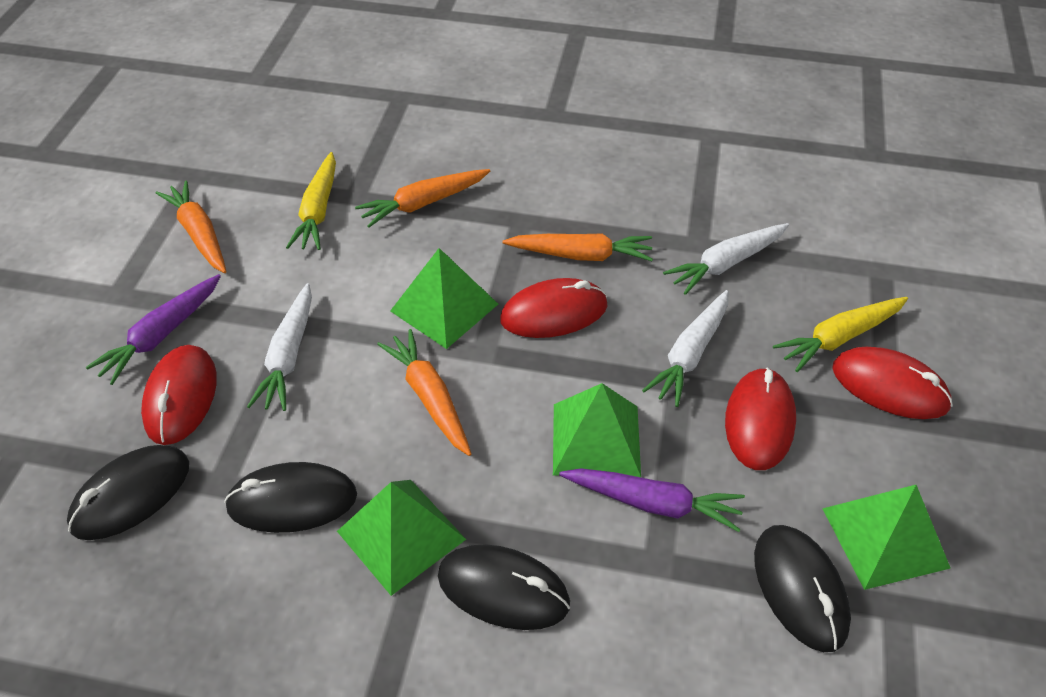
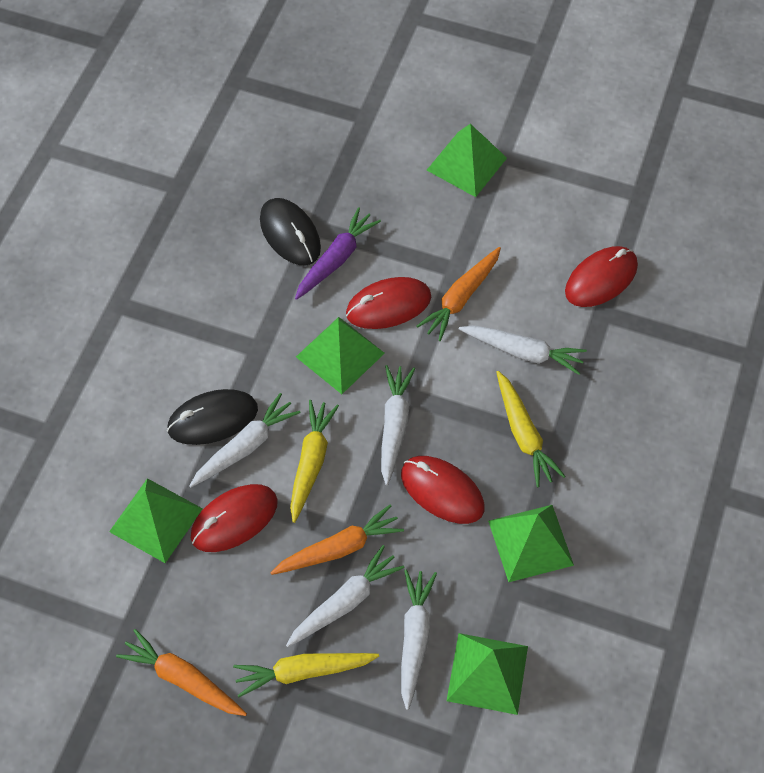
black mouse: 4 -> 2
green pyramid: 4 -> 5
orange carrot: 4 -> 3
purple carrot: 2 -> 1
white carrot: 3 -> 5
yellow carrot: 2 -> 3

